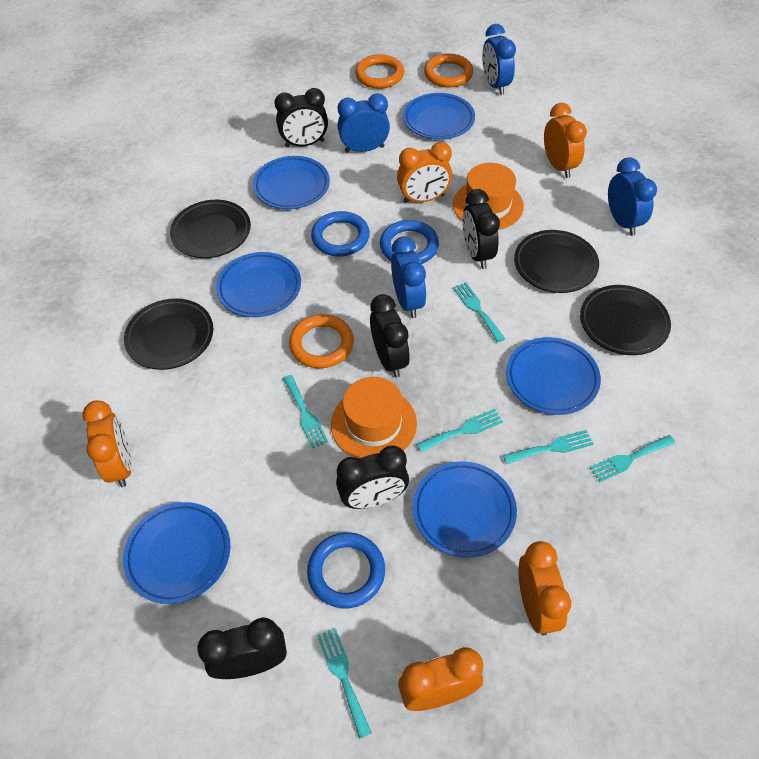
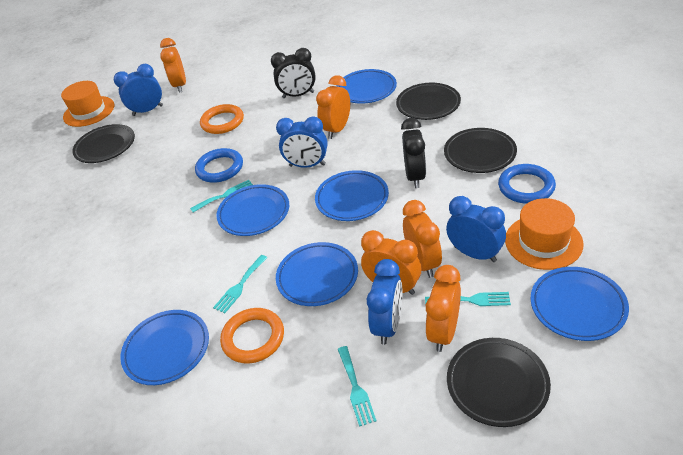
black clock: 5 -> 2
blue ring: 3 -> 2
orange ring: 3 -> 2
turquoise fork: 6 -> 4

